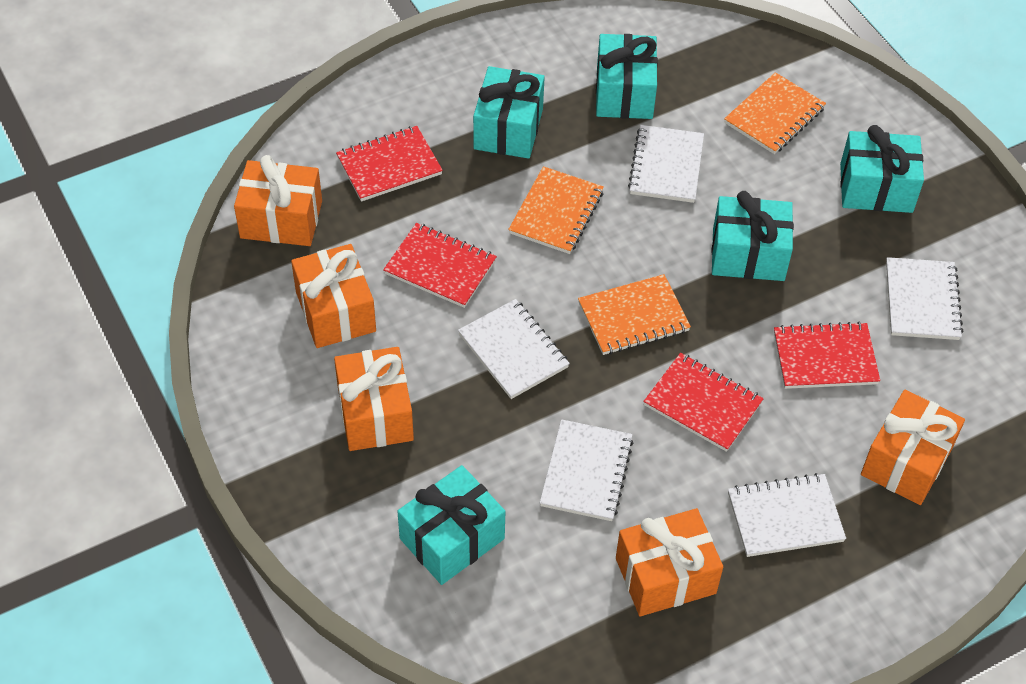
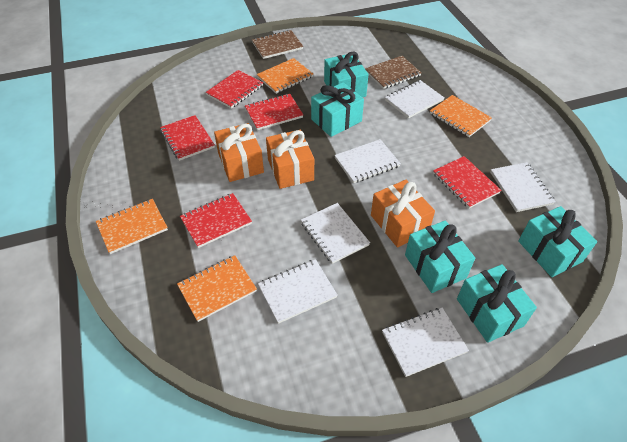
brown notebook: 0 -> 2
orange gift: 5 -> 3
orange notebook: 3 -> 4
red notebook: 4 -> 5
white notebook: 5 -> 6

